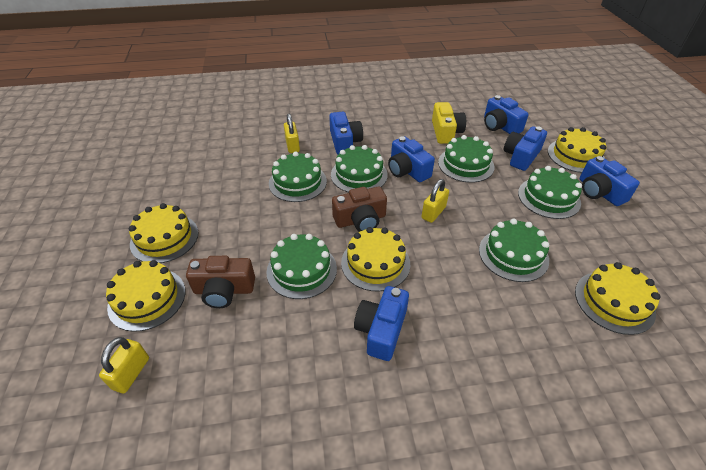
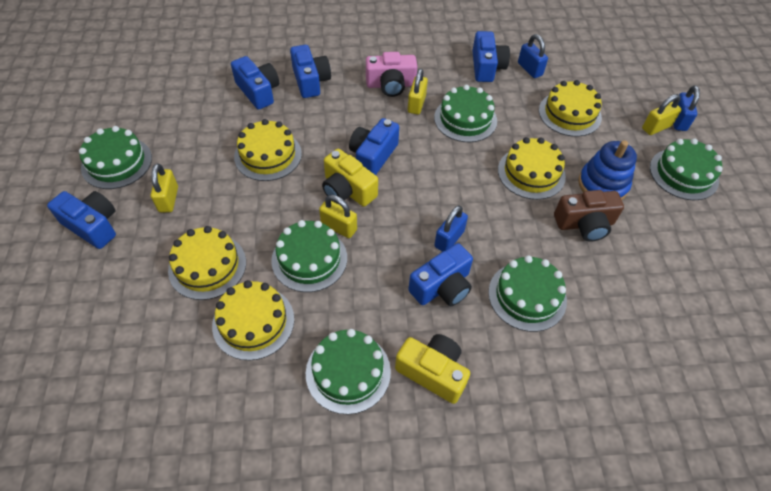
blue padlock: 0 -> 3
blue stacking toy: 0 -> 1
brown camera: 2 -> 1
pink camera: 0 -> 1
yellow camera: 1 -> 2
yellow padlock: 3 -> 4

